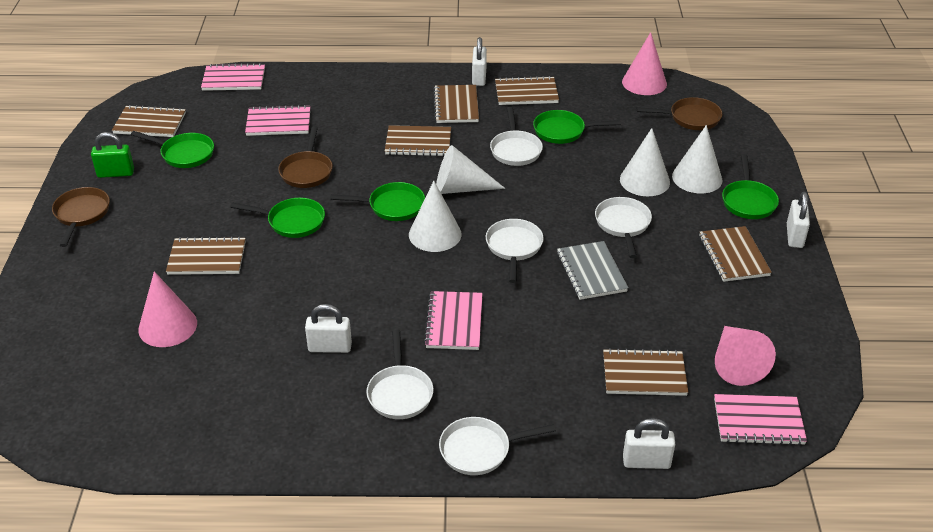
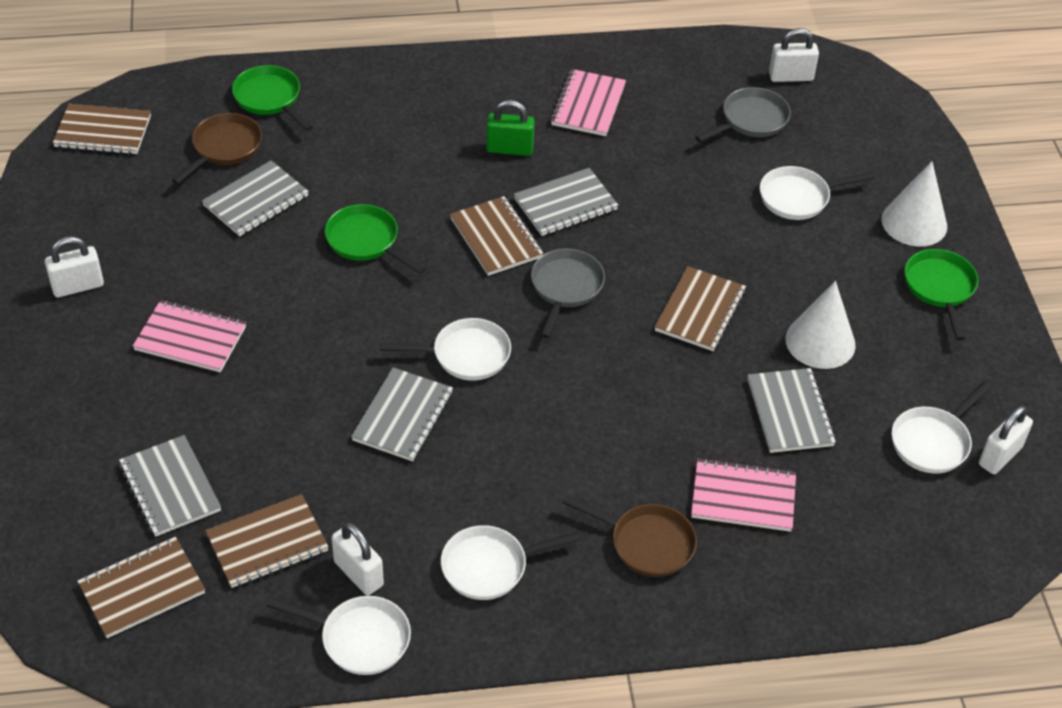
brown notebook: 7 -> 5
brown pan: 3 -> 2
green pan: 5 -> 3
grey notebook: 1 -> 5
grey pan: 0 -> 2
pink cone: 3 -> 0
pink notebook: 4 -> 3
white cone: 4 -> 2

